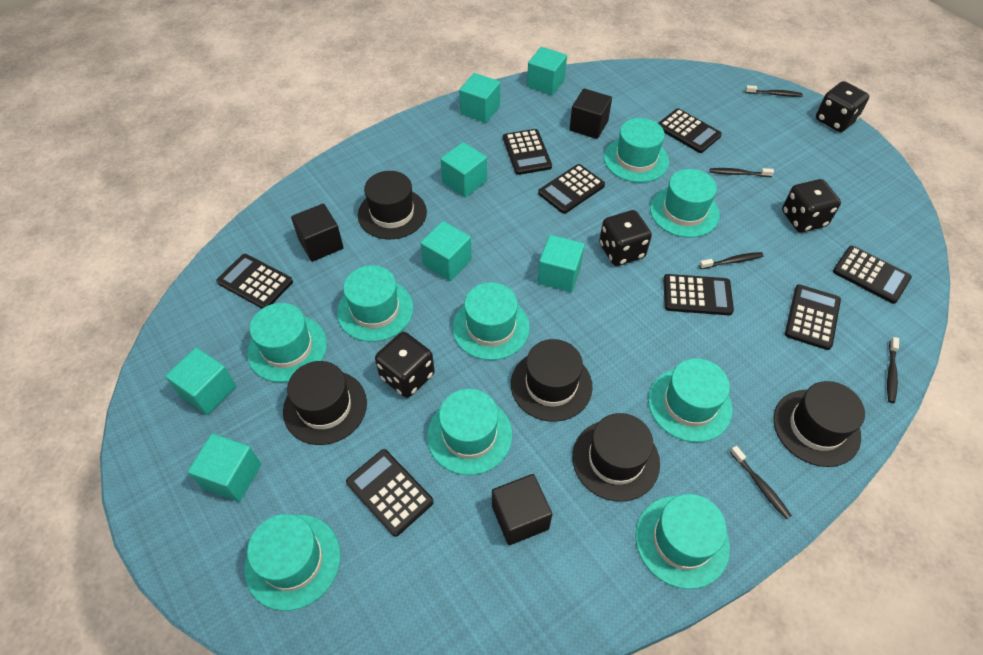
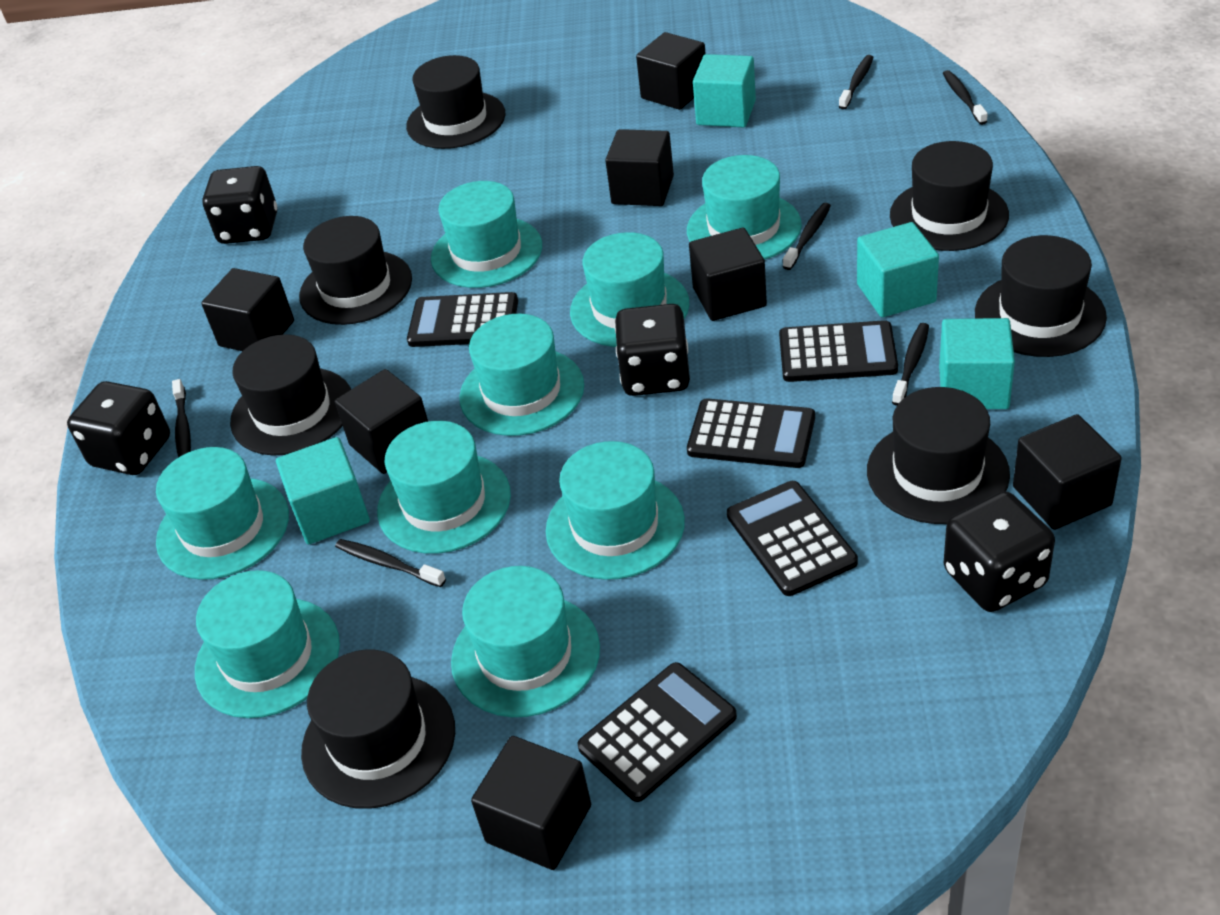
black calculator: 8 -> 5
black cube: 3 -> 7
black hat: 5 -> 7
black toothbrush: 5 -> 6
turquoise cube: 7 -> 4

